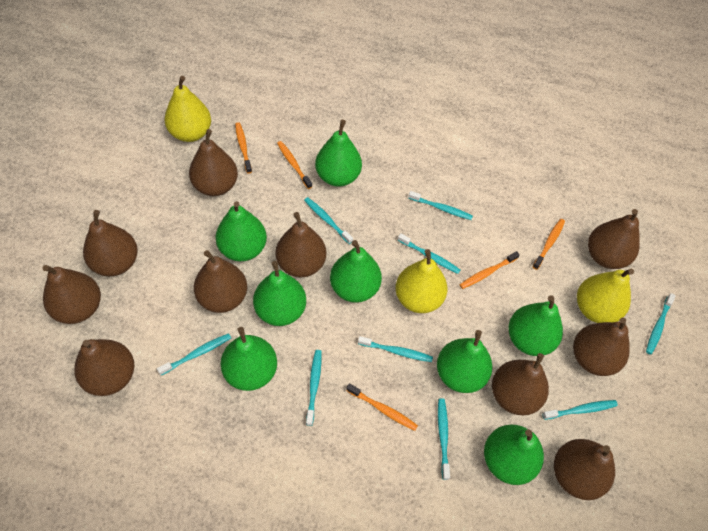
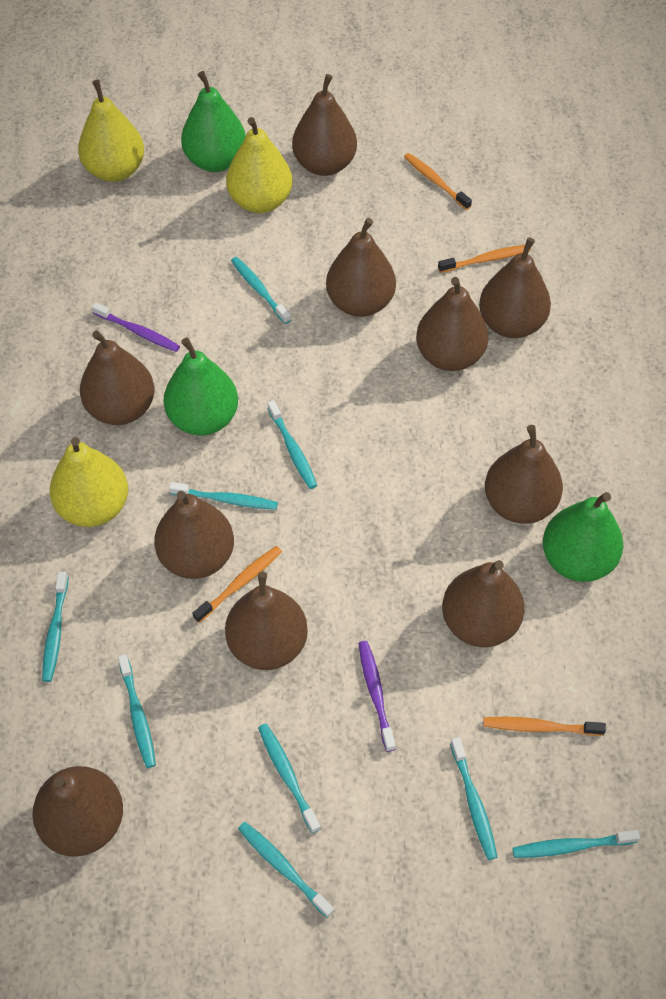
green pear: 8 -> 3
orange toothbrush: 5 -> 4
purple toothbrush: 0 -> 2

